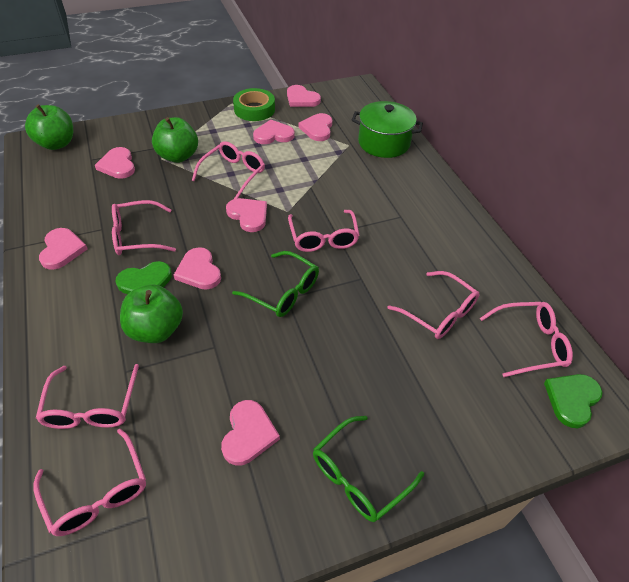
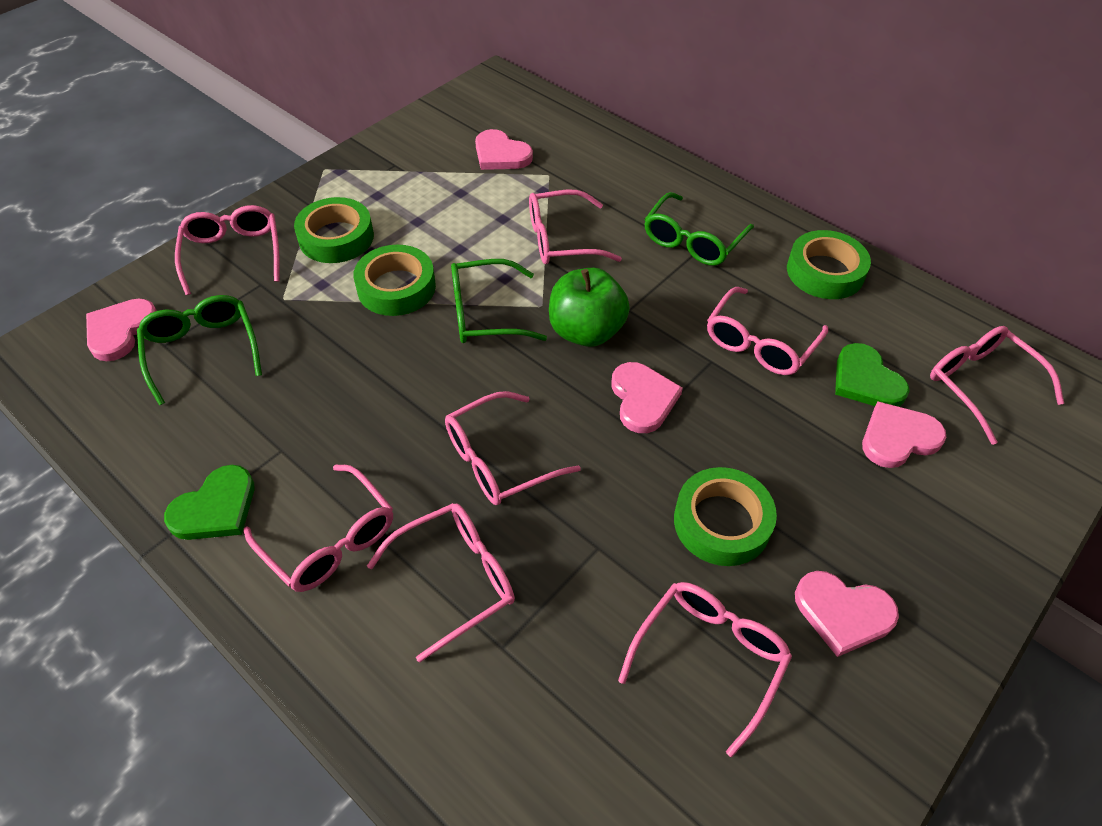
green apple: 3 -> 1
green glasses: 2 -> 3
green pot: 1 -> 0
green tape: 1 -> 4
pink glasses: 7 -> 8
pink heart: 8 -> 5

